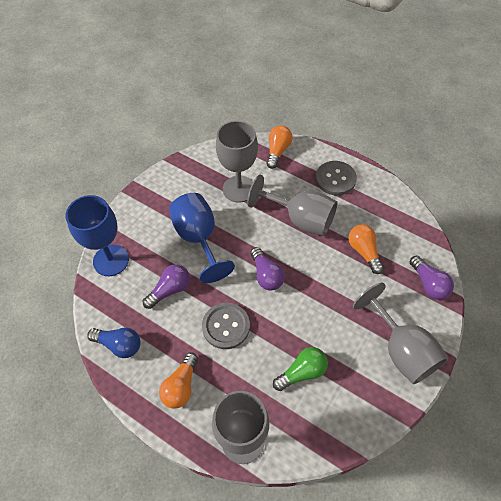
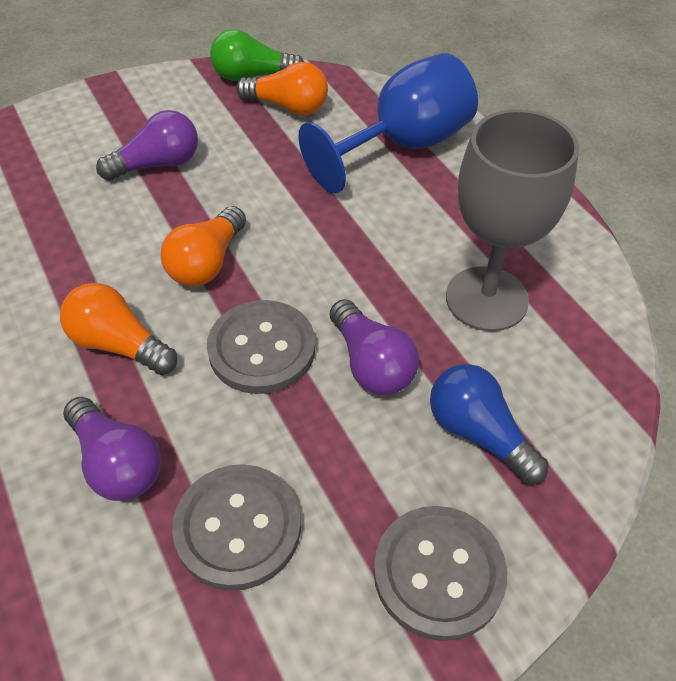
blue goblet: 2 -> 1
grey button: 2 -> 3
grey goblet: 4 -> 1

